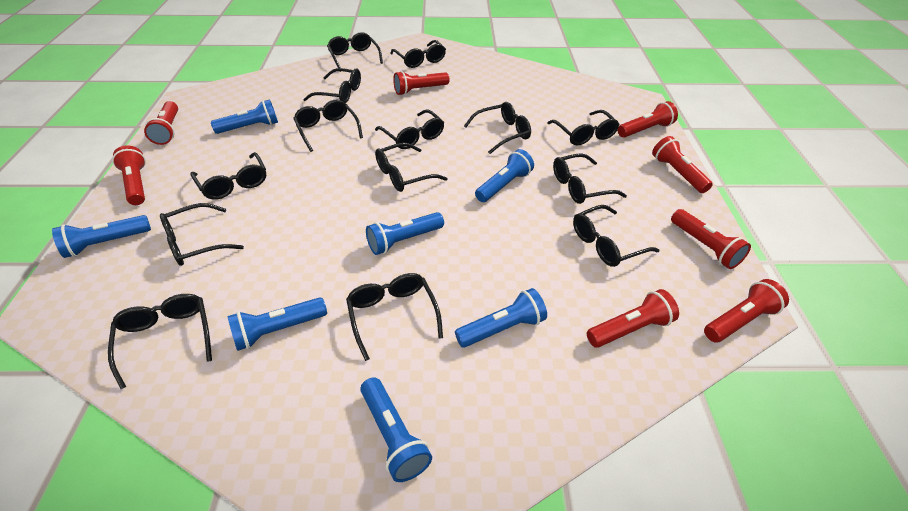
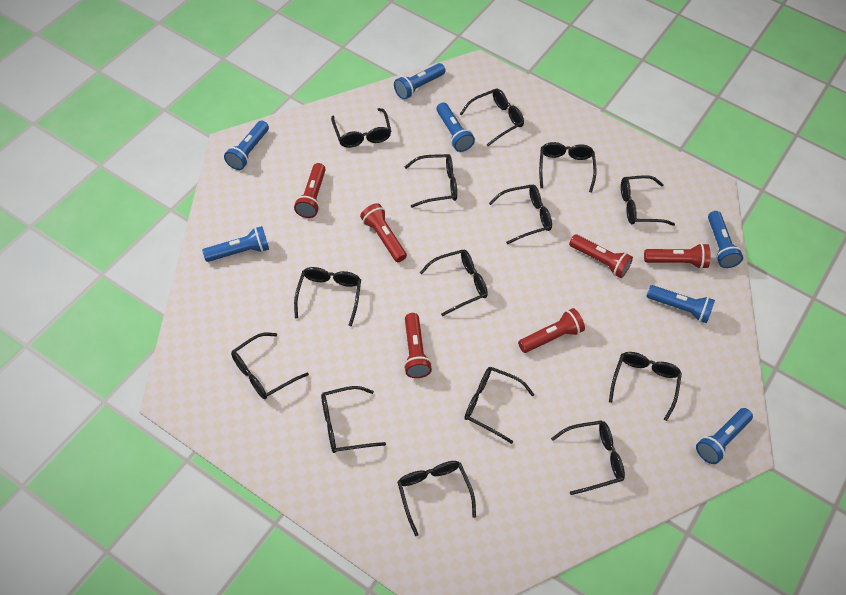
red flashlight: 8 -> 6

